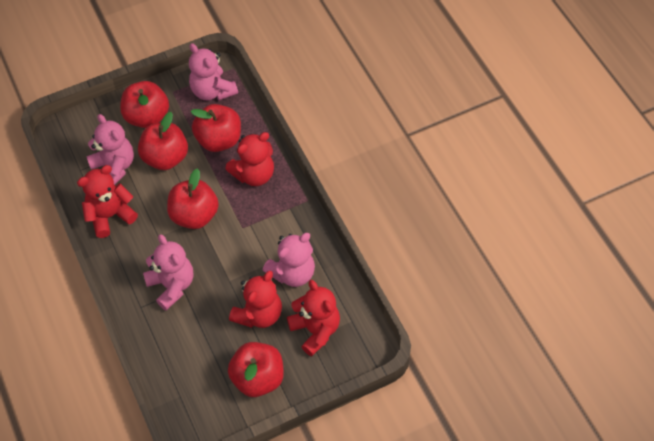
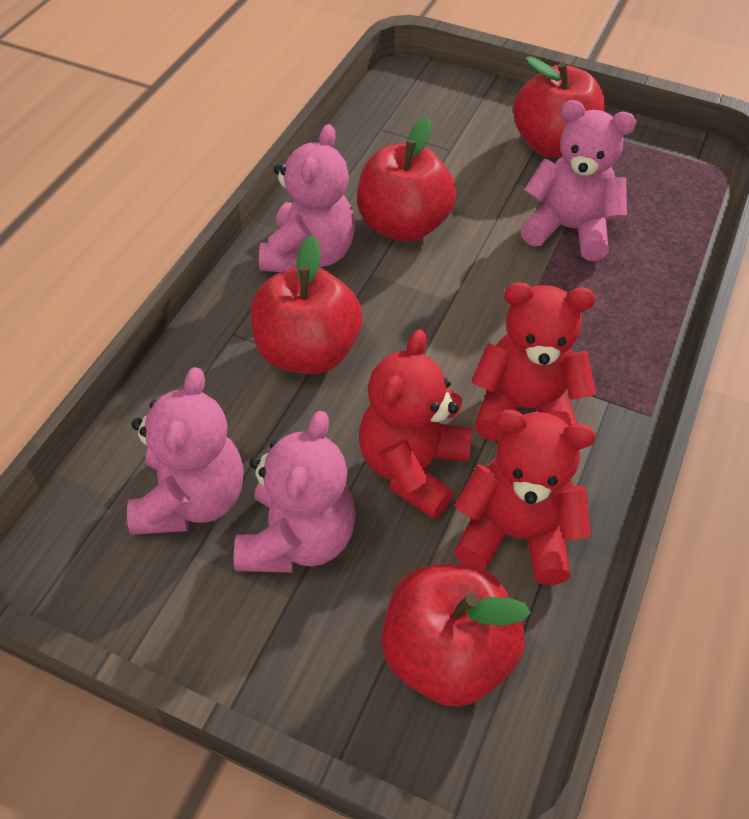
red apple: 5 -> 4
red teddy bear: 4 -> 3

